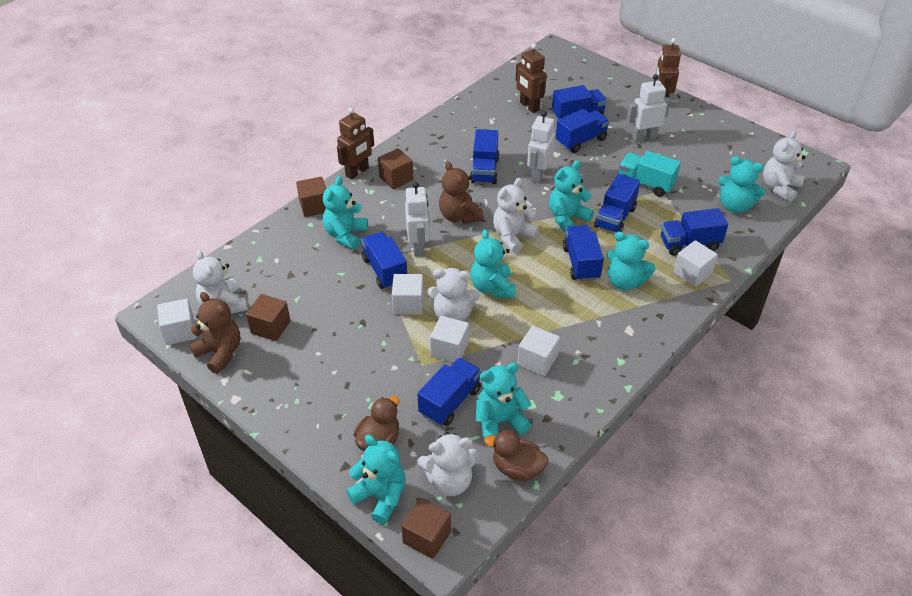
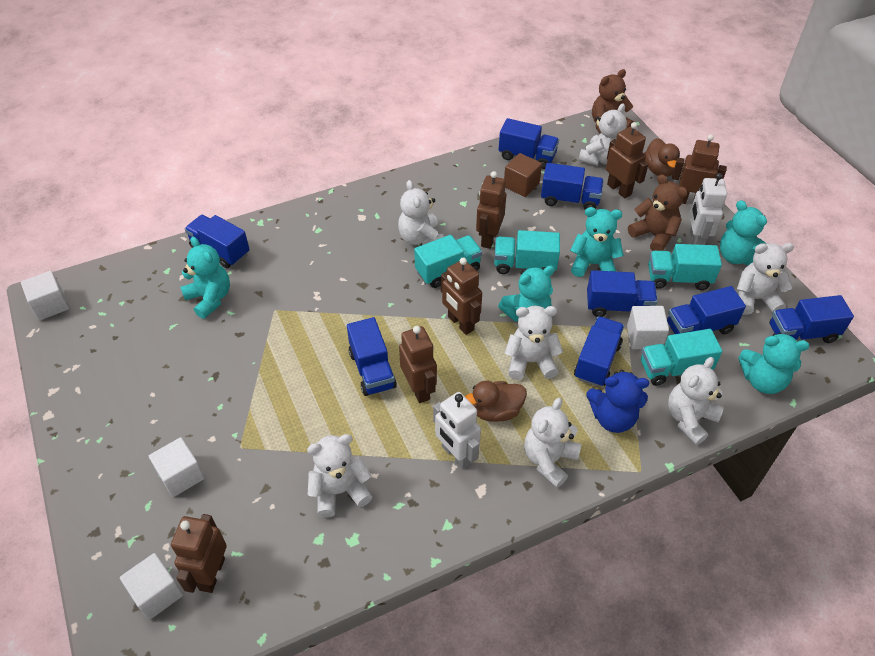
blue teddy bear: 0 -> 1
brown cube: 4 -> 1
brown robot: 3 -> 6
turquoise teddy bear: 7 -> 5
turquoise truck: 1 -> 4
white cube: 5 -> 4
white robot: 3 -> 2
white teddy bear: 5 -> 7

